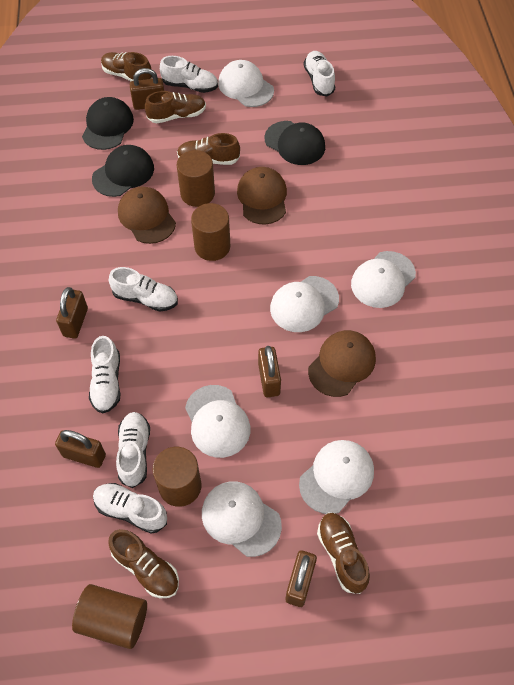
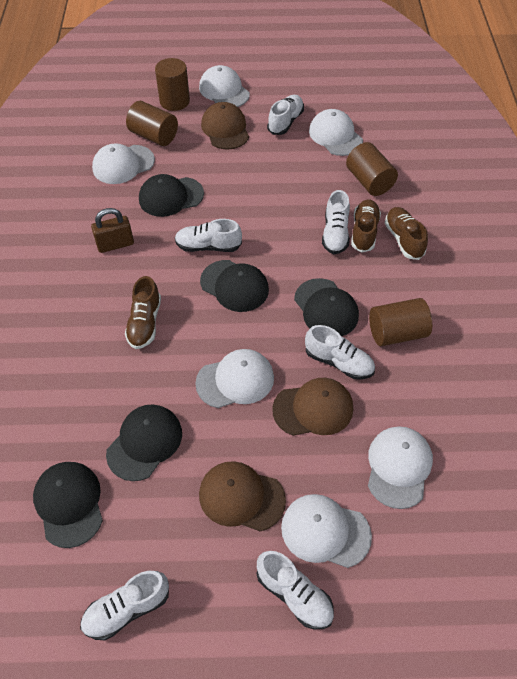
black cap: 3 -> 5
brown padlock: 5 -> 1
brown shoe: 5 -> 3

